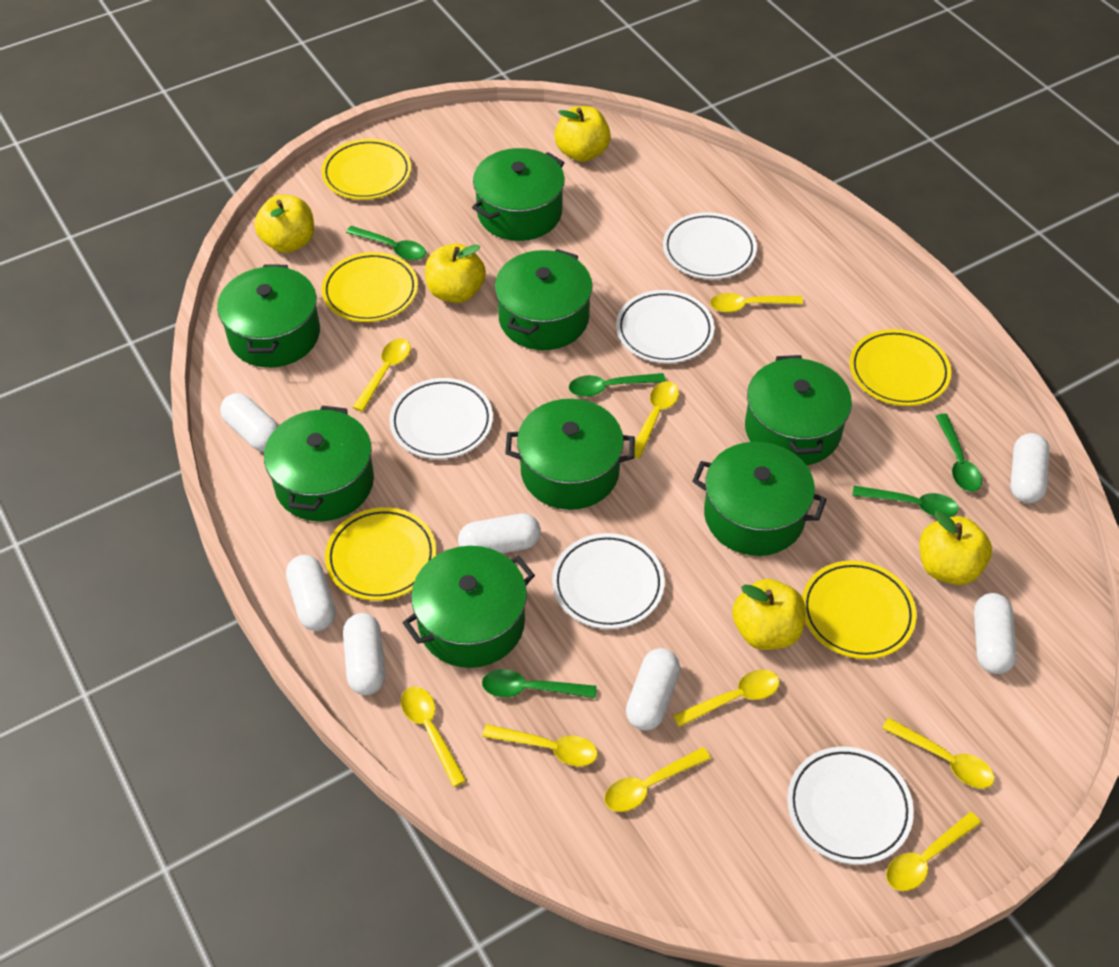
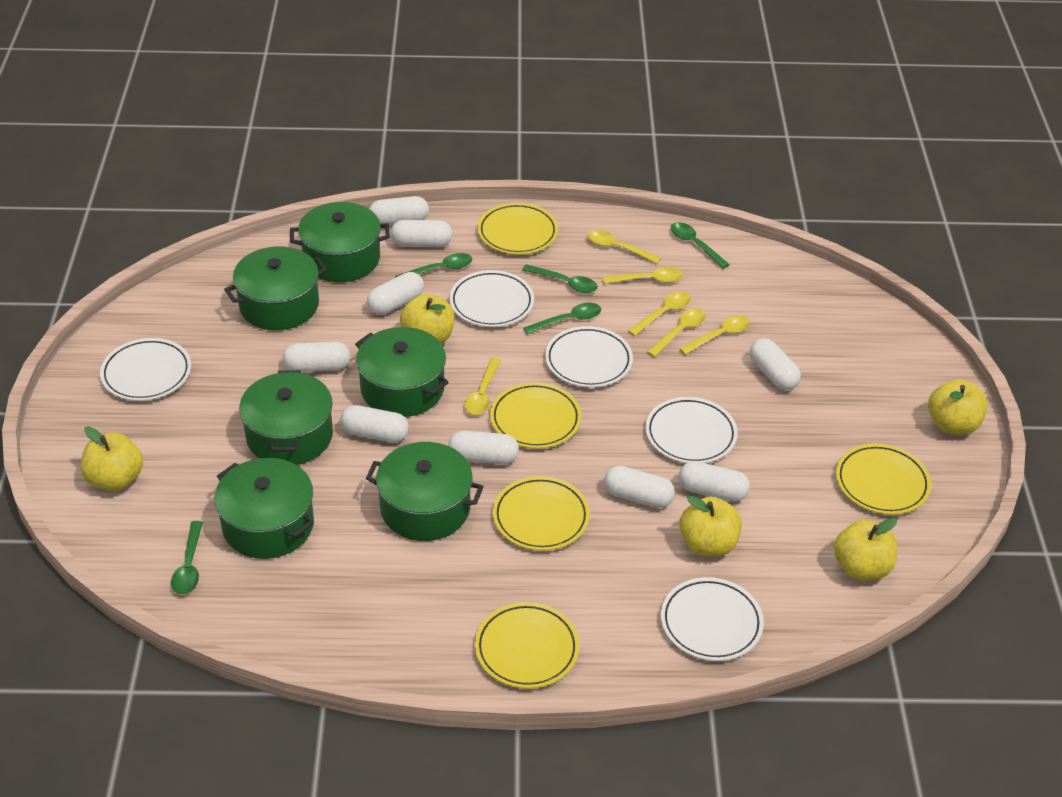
green pot: 8 -> 6
white capsule: 7 -> 9
yellow spoon: 9 -> 6

